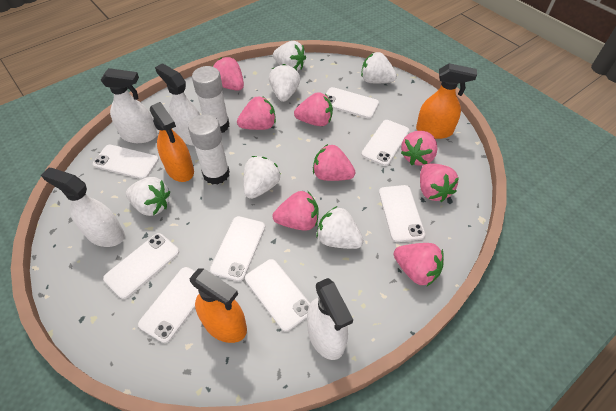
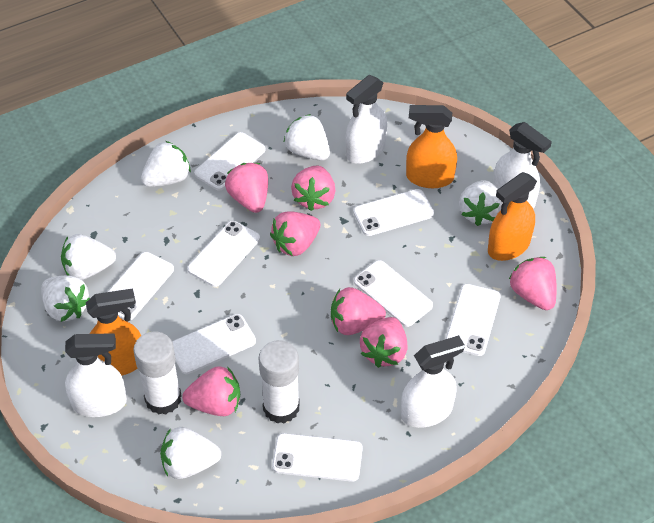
pink strawberry: 8 -> 7

